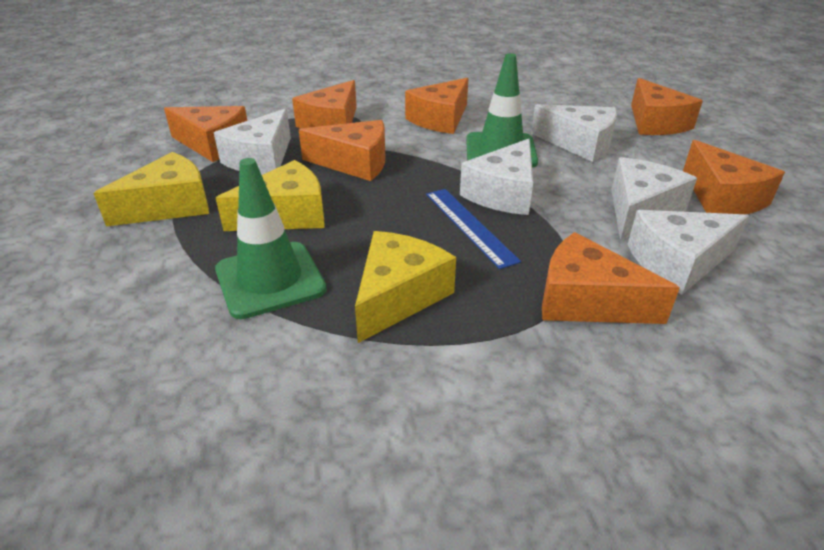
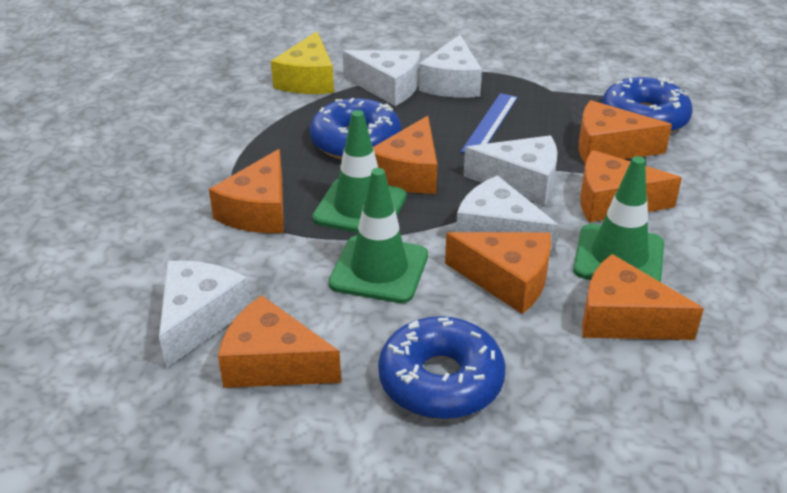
blue donut: 0 -> 3
green traffic cone: 2 -> 3
yellow cheese: 3 -> 1

